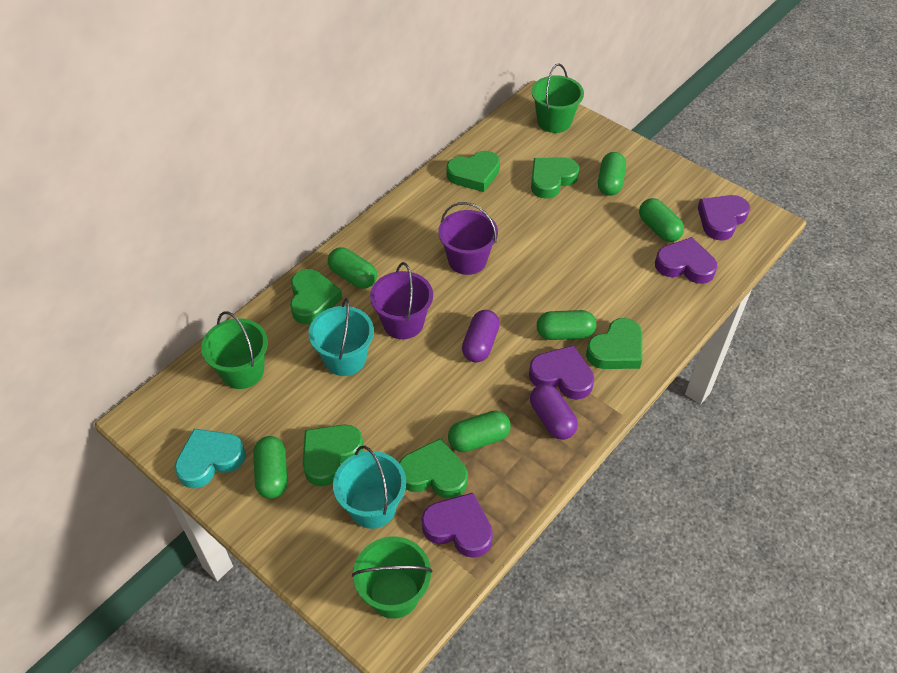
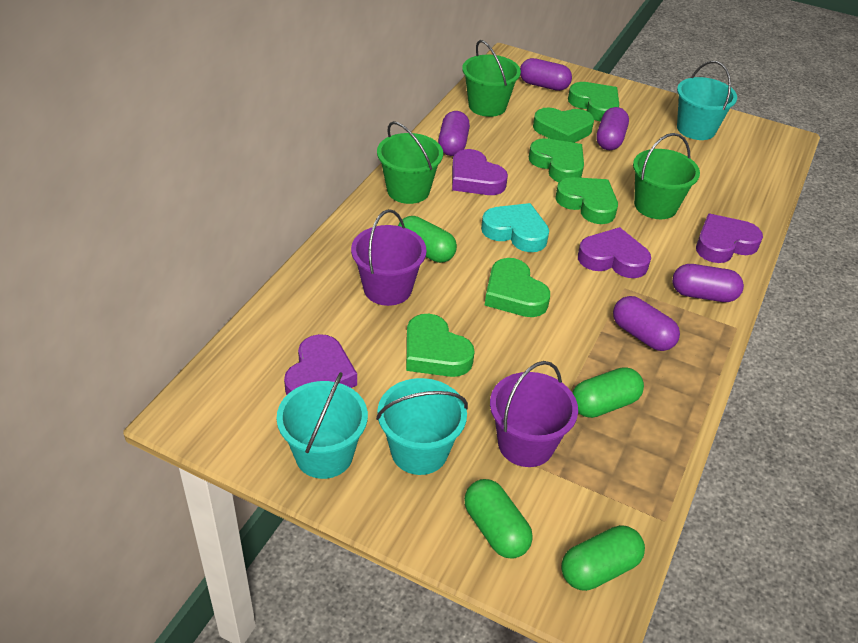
green capsule: 6 -> 4
purple capsule: 2 -> 5
turquoise bucket: 2 -> 3

